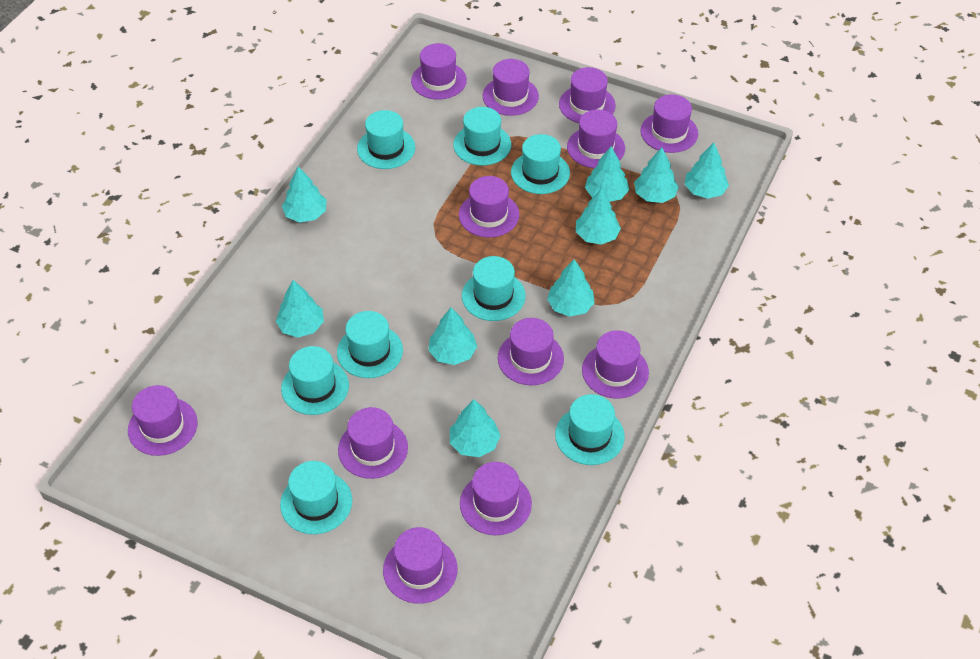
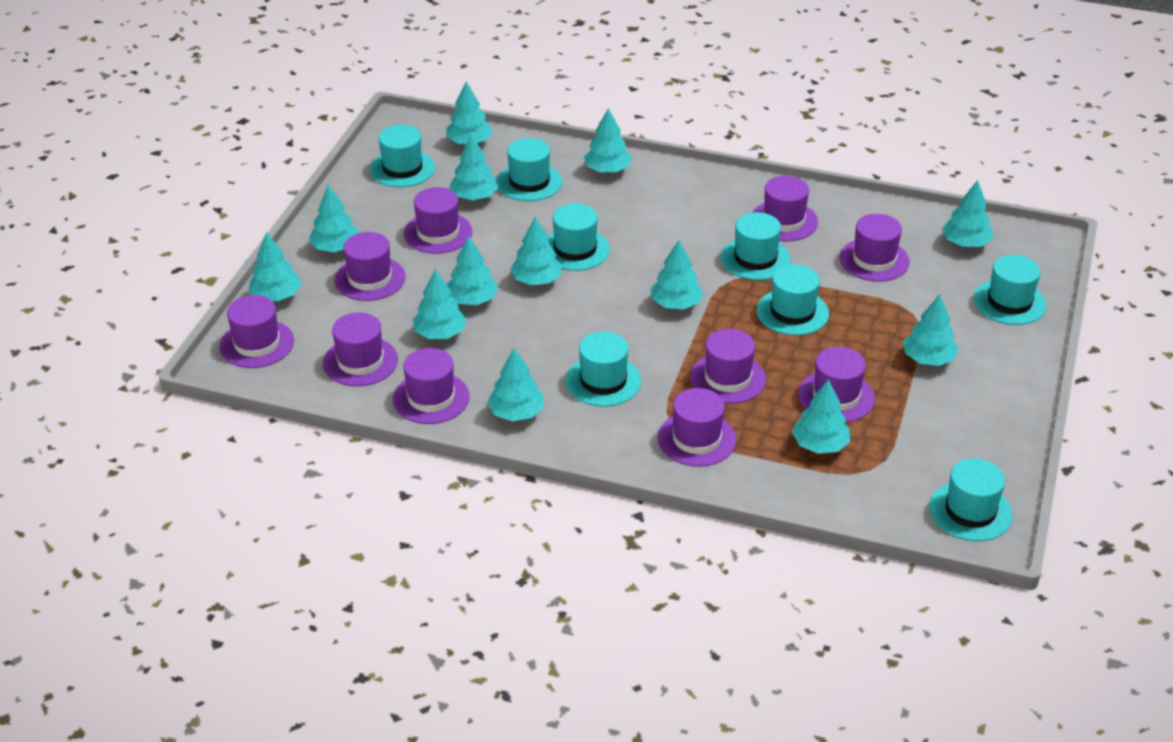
purple hat: 12 -> 10
turquoise tree: 9 -> 13

